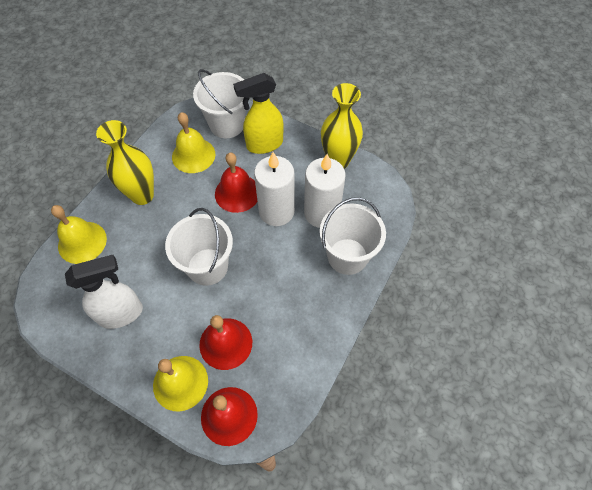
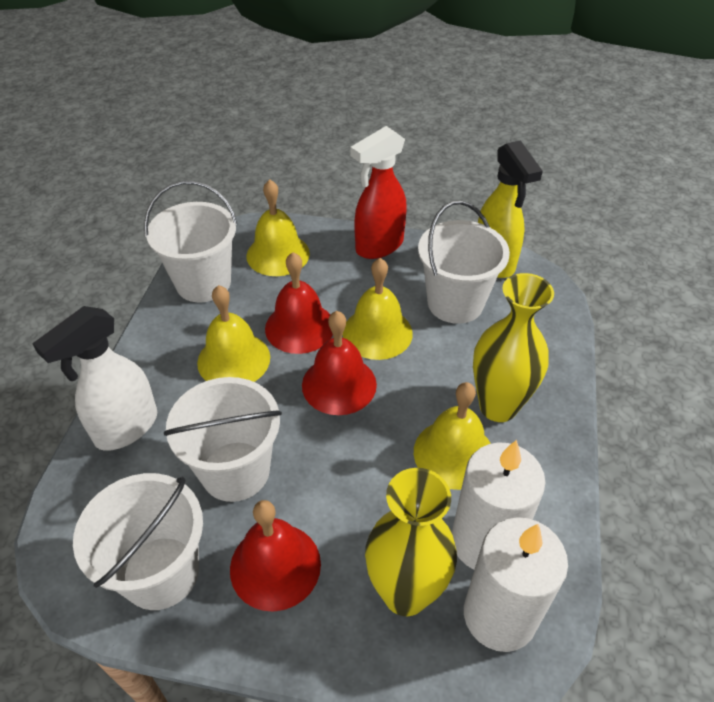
red spray bottle: 0 -> 1
white bucket: 3 -> 4
yellow bell: 3 -> 4

